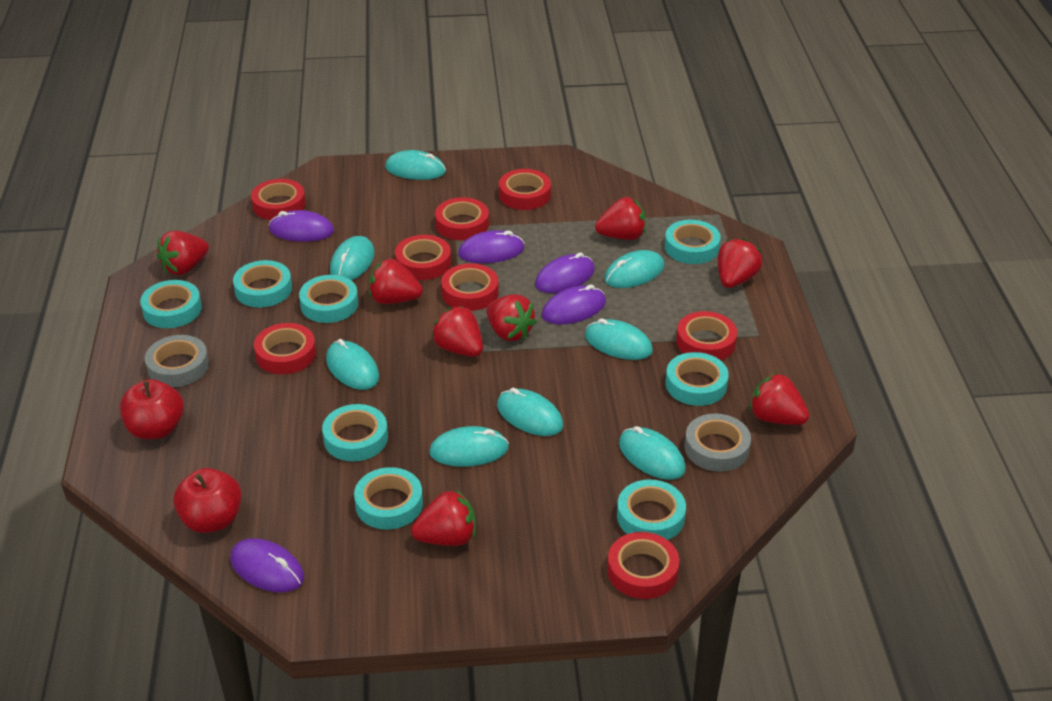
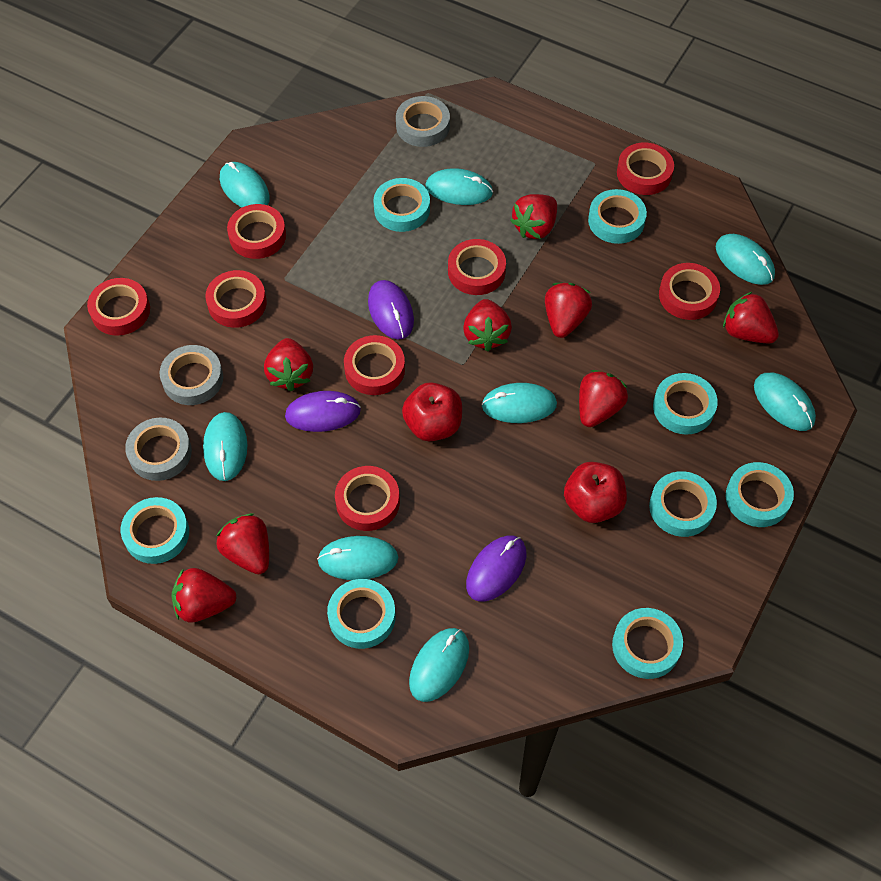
grey tape: 2 -> 3
purple mouse: 5 -> 3

